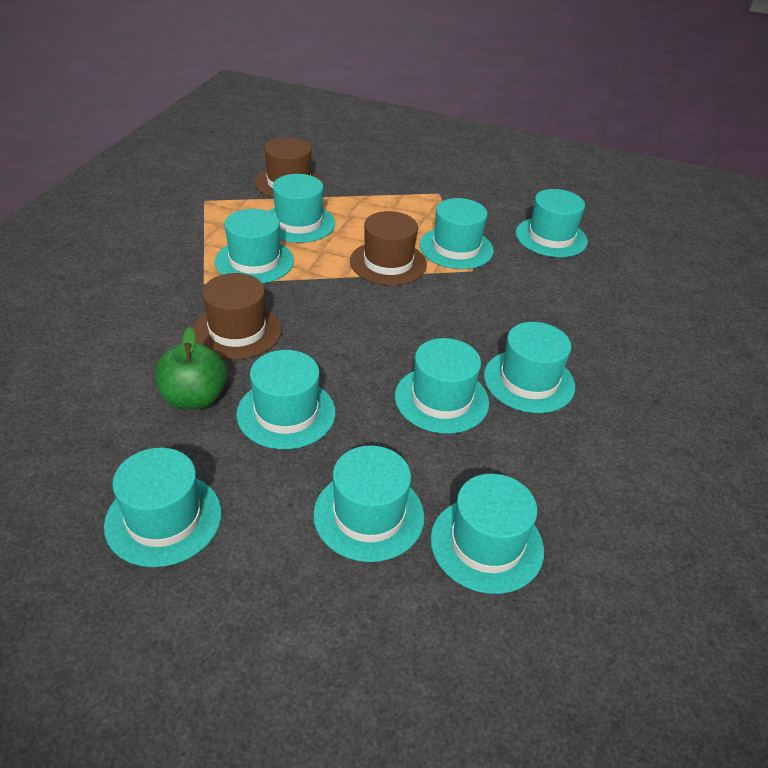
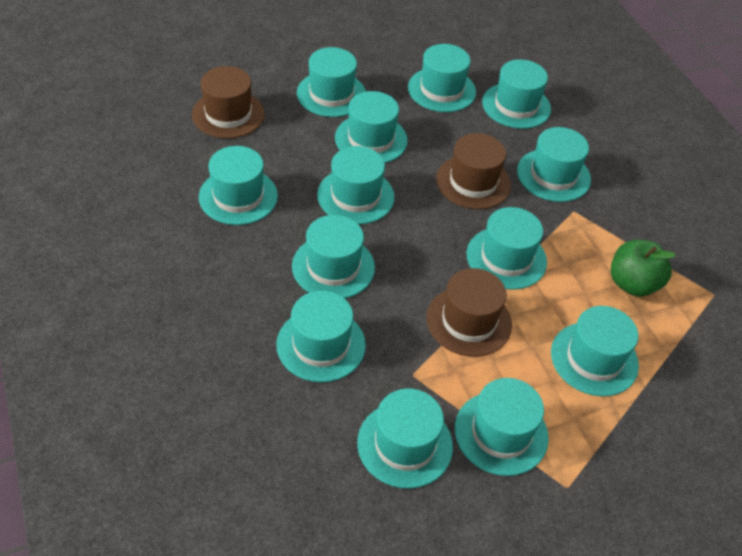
turquoise hat: 10 -> 13

